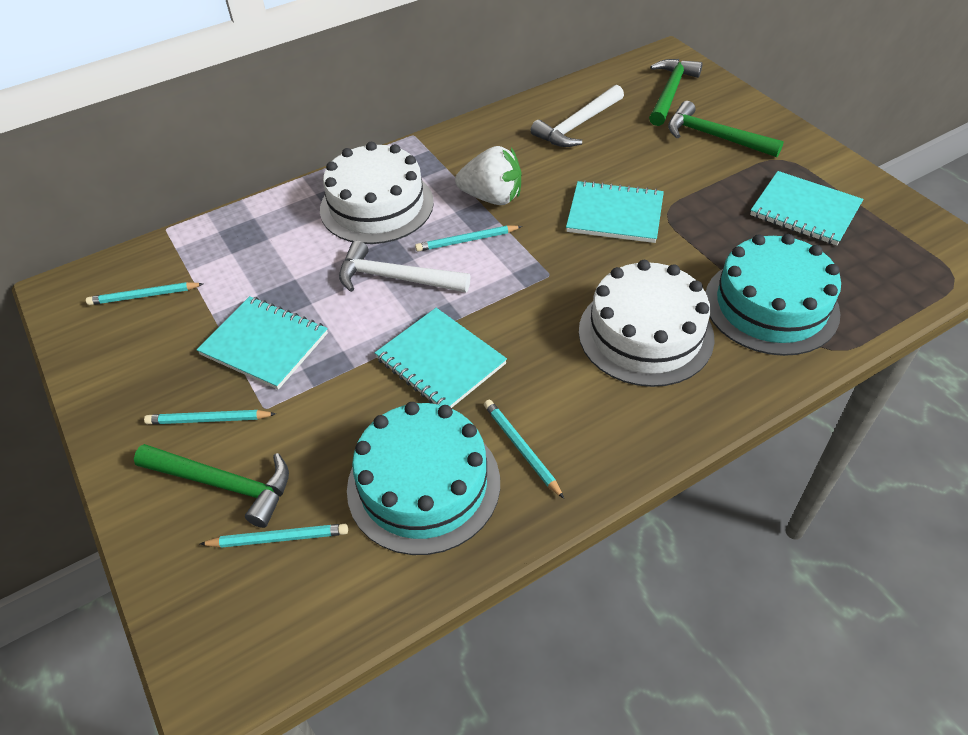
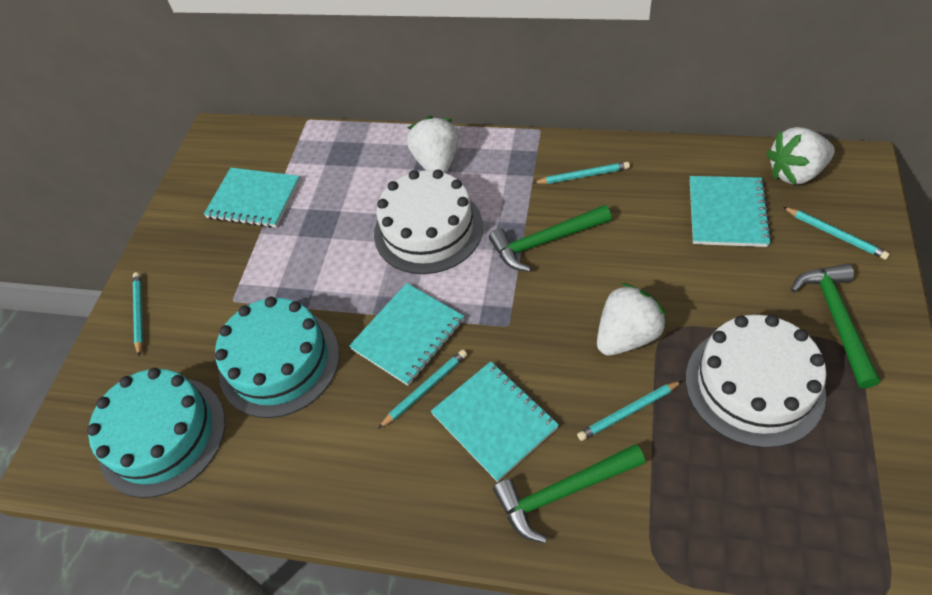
white hammer: 2 -> 0
white strawberry: 1 -> 3

